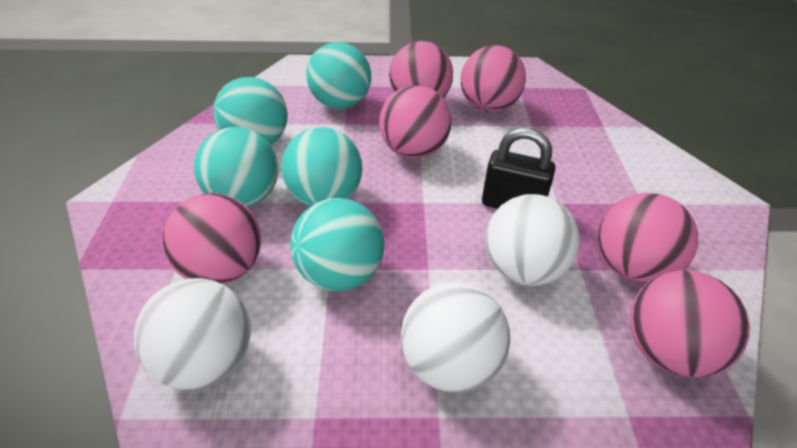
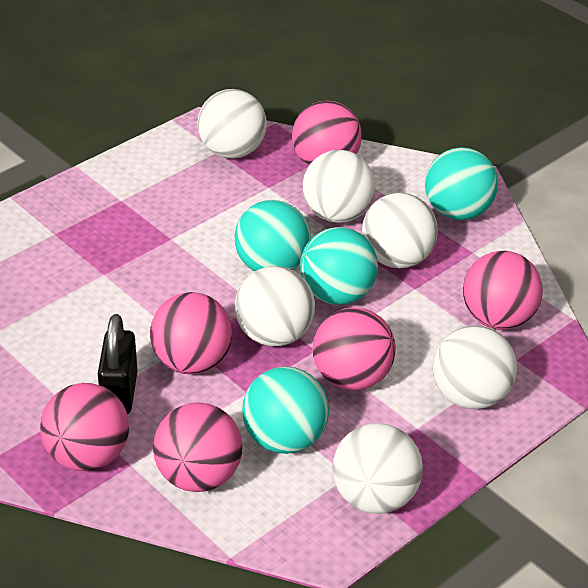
turquoise ball: 5 -> 4
white ball: 3 -> 6

